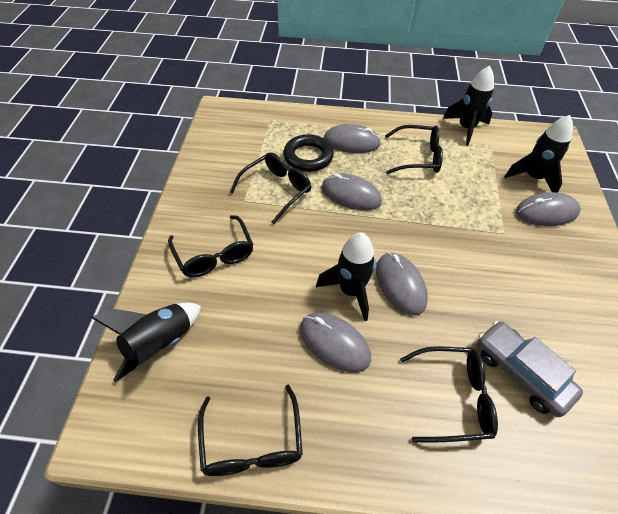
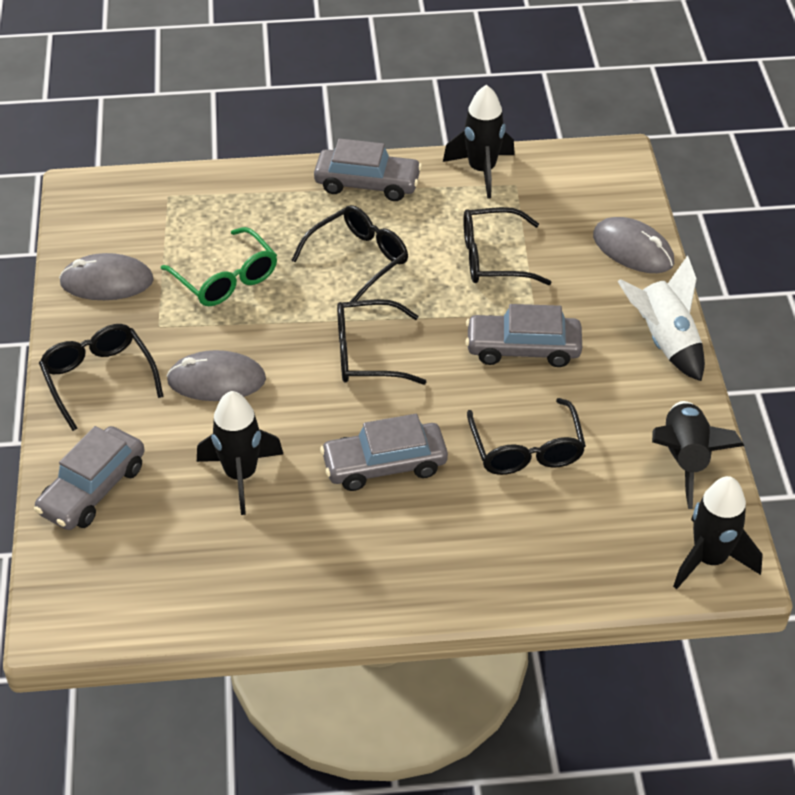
black ring: 1 -> 0
green glasses: 0 -> 1
grey car: 1 -> 4
grey mouse: 5 -> 3
white rocket: 0 -> 1

